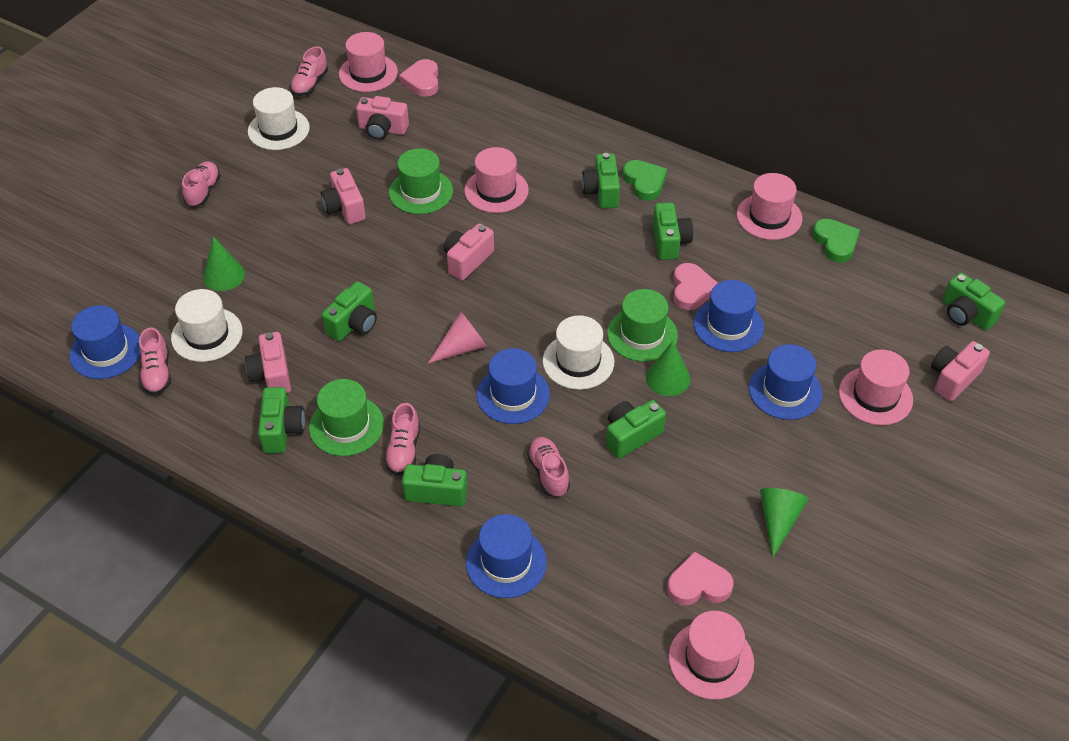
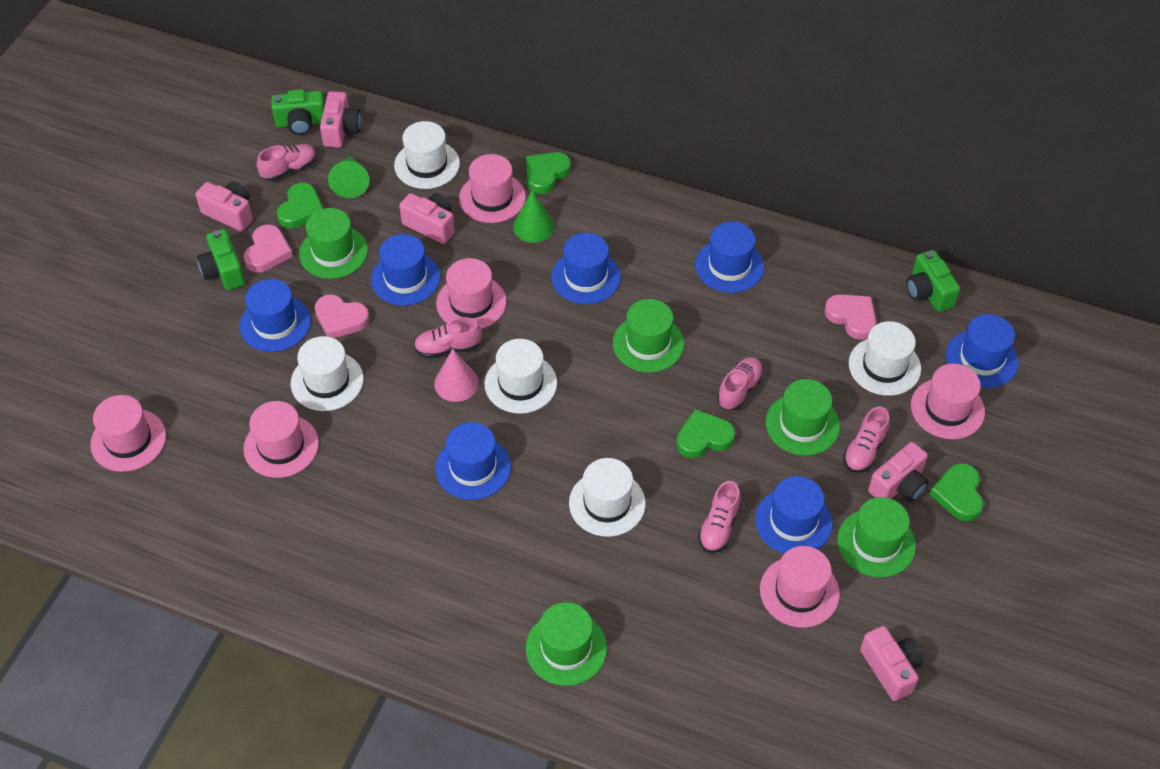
blue hat: 5 -> 7
green camera: 7 -> 3
green cone: 3 -> 2
green hat: 3 -> 5
green heart: 2 -> 4
pink hat: 5 -> 6
white hat: 3 -> 5

